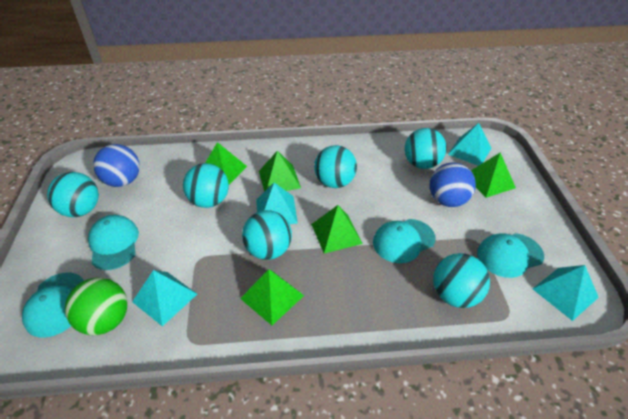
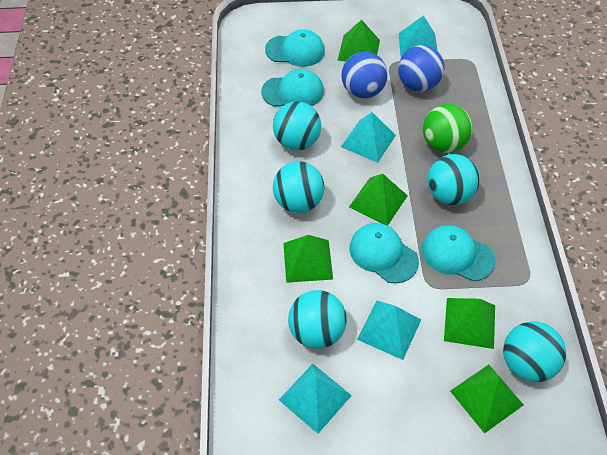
turquoise ball: 6 -> 5

